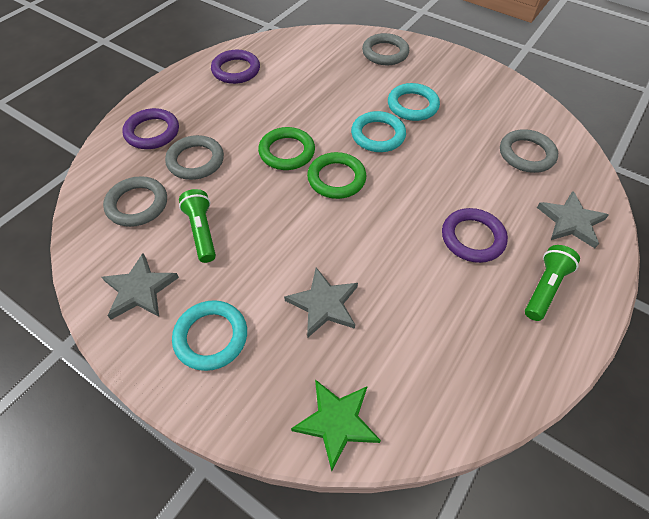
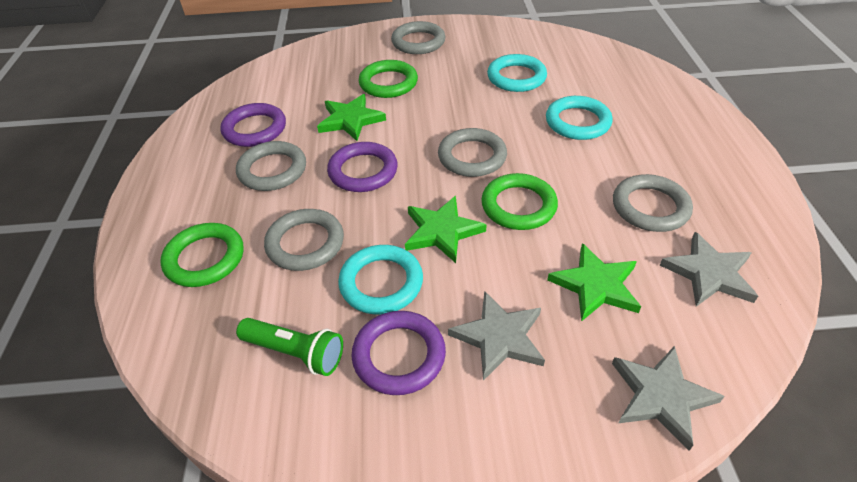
green flashlight: 2 -> 1
green ring: 2 -> 3
green star: 1 -> 3
grey ring: 4 -> 5

